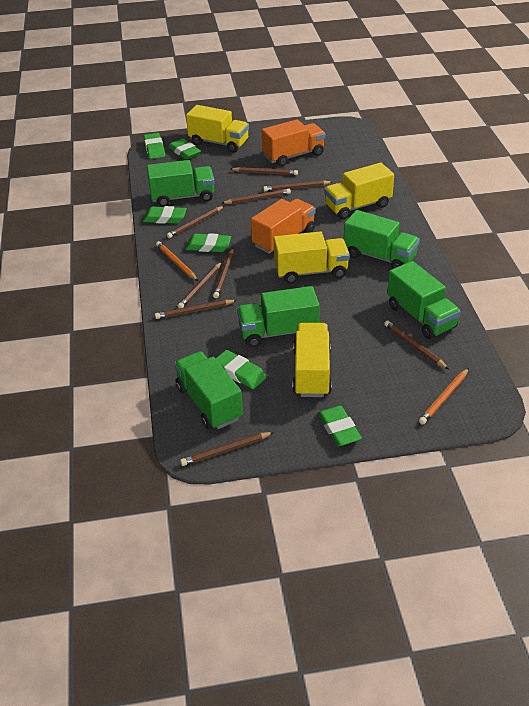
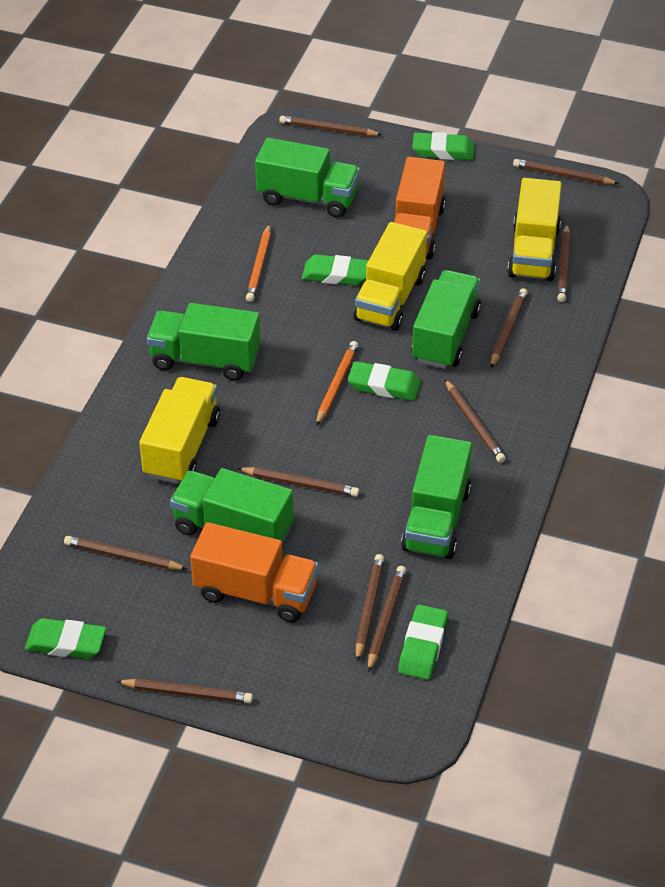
brown pencil: 9 -> 10
green eraser: 6 -> 5
yellow truck: 4 -> 3

